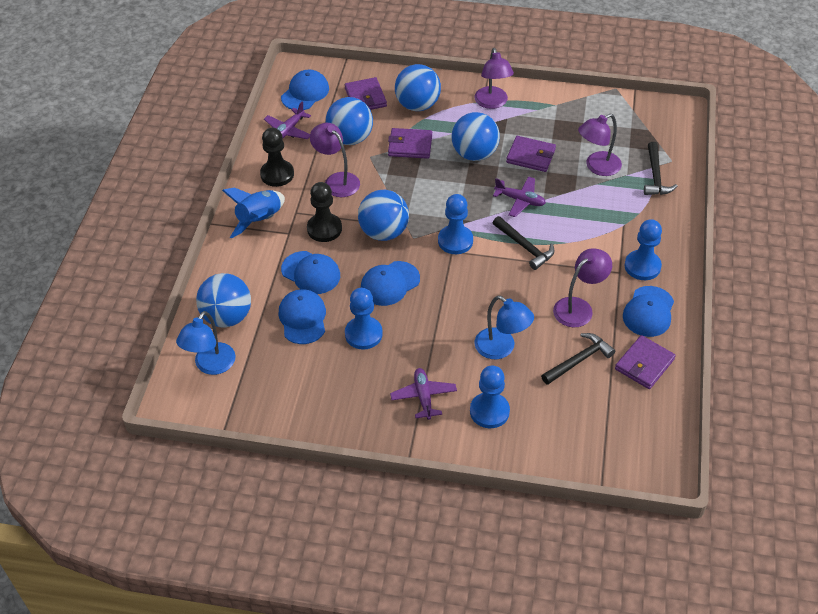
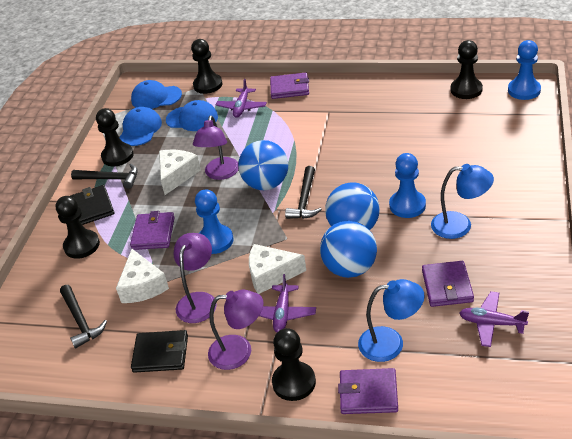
black pawn: 2 -> 5
black wallet: 0 -> 2
blue ball: 5 -> 3
blue cap: 5 -> 3
blue pawn: 4 -> 3
blue rocket: 1 -> 0
purple lamp: 4 -> 3
white cheese: 0 -> 3

